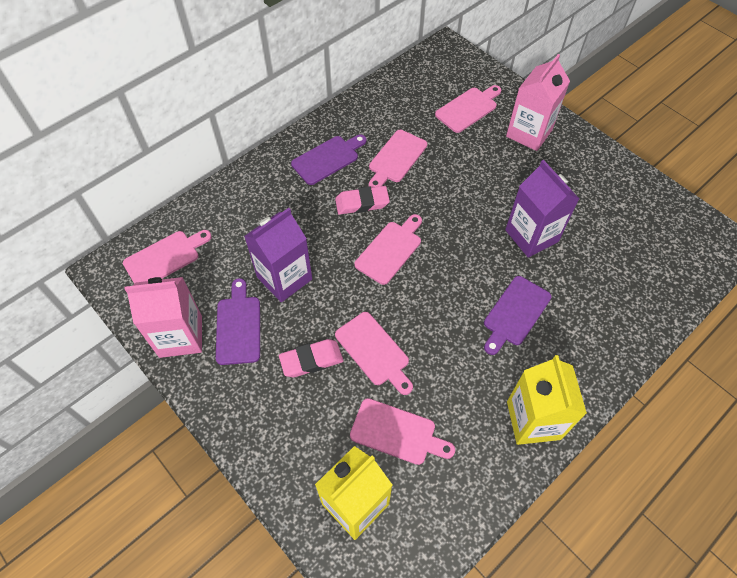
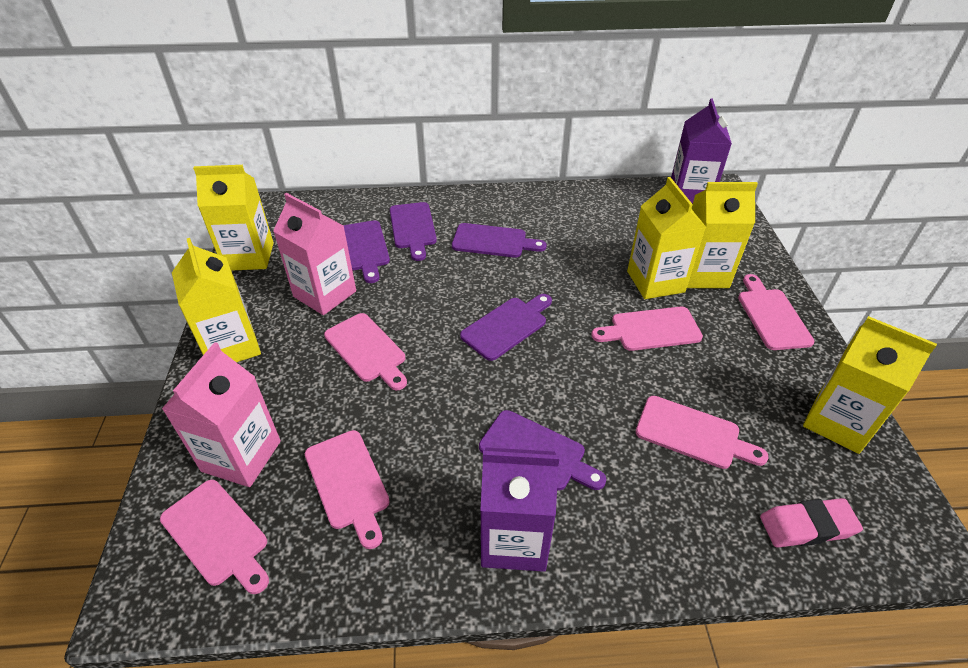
pink eraser: 2 -> 1
purple cutting board: 3 -> 5
yellow carton: 2 -> 5

